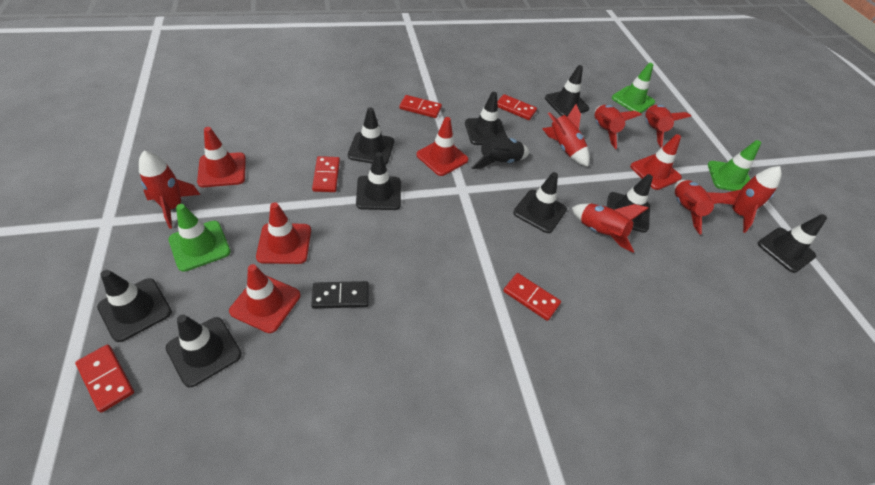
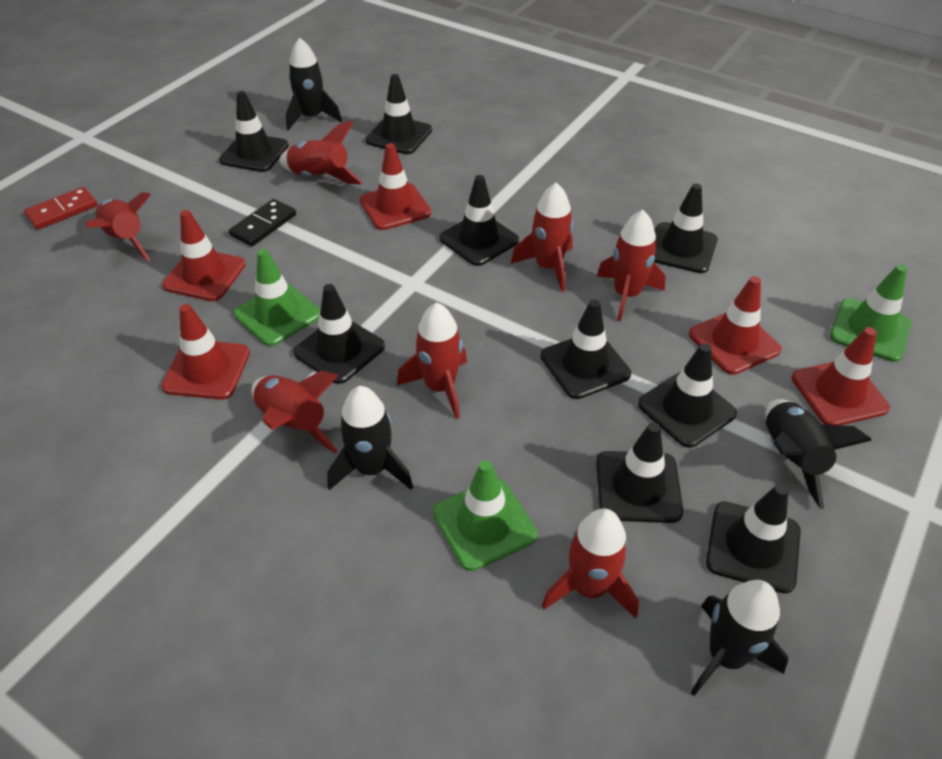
black rocket: 1 -> 4
red domino: 5 -> 1

